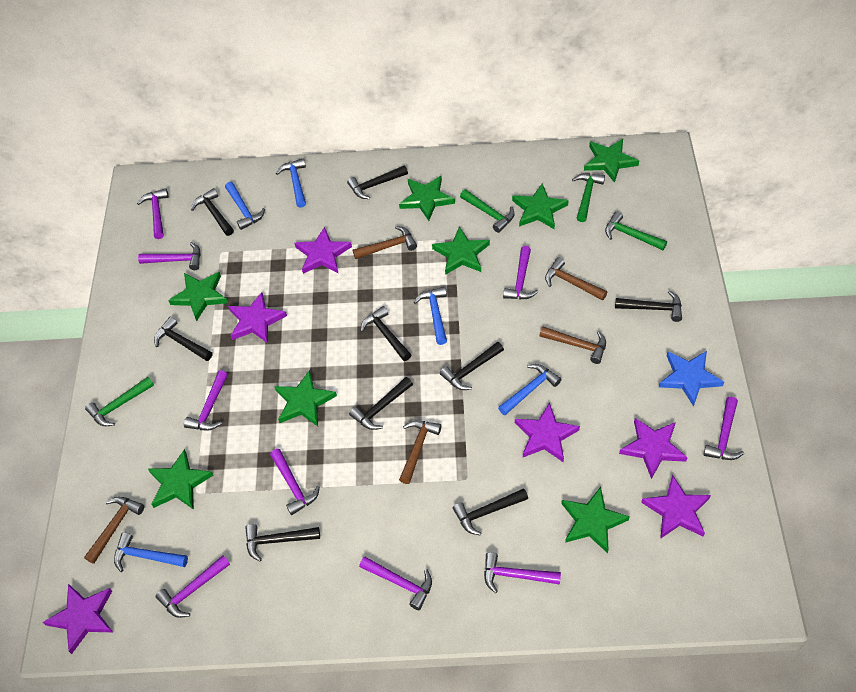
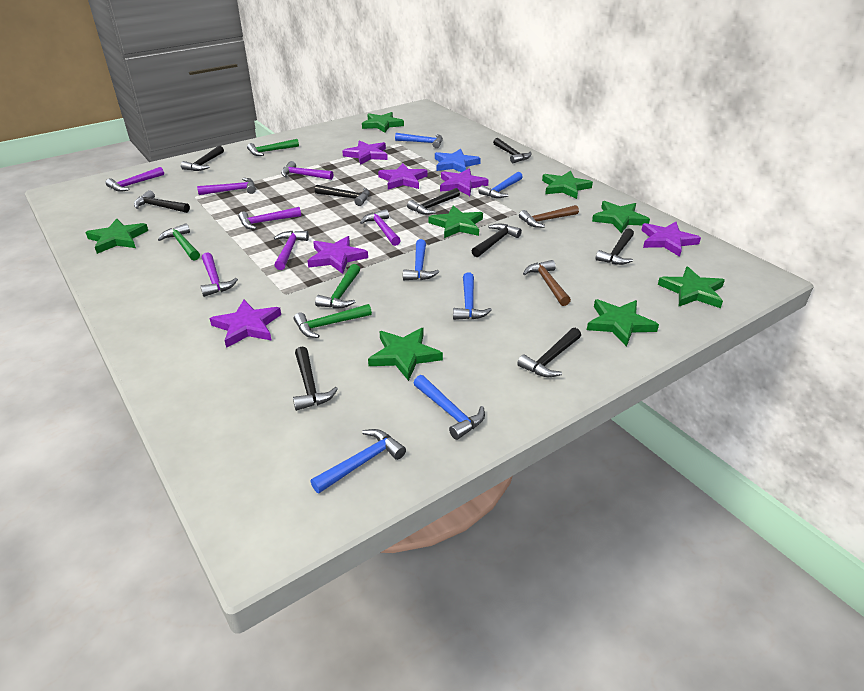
blue hammer: 5 -> 6
brown hammer: 5 -> 2
purple hammer: 9 -> 7

